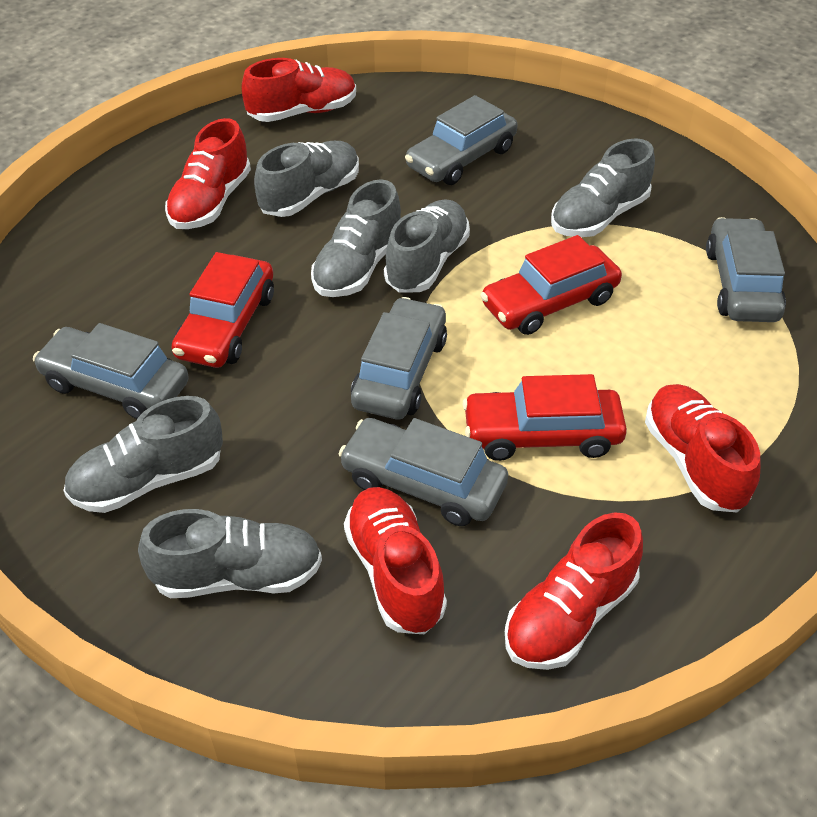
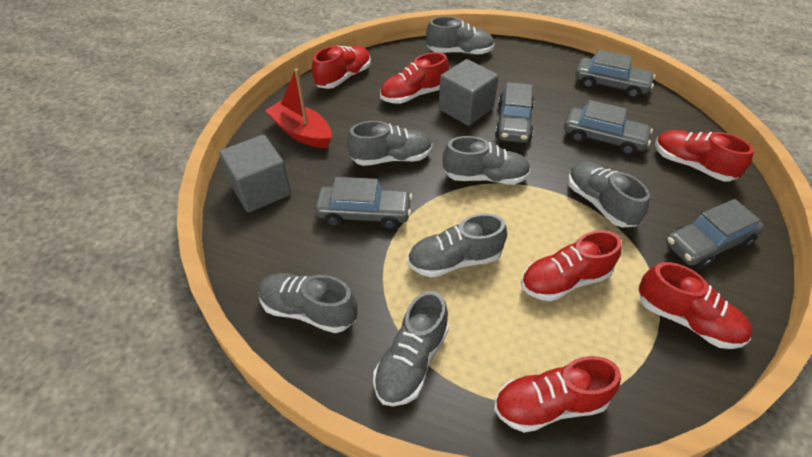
grey cube: 0 -> 2
grey shoe: 6 -> 7
red boat: 0 -> 1
red car: 3 -> 0
red shoe: 5 -> 6

